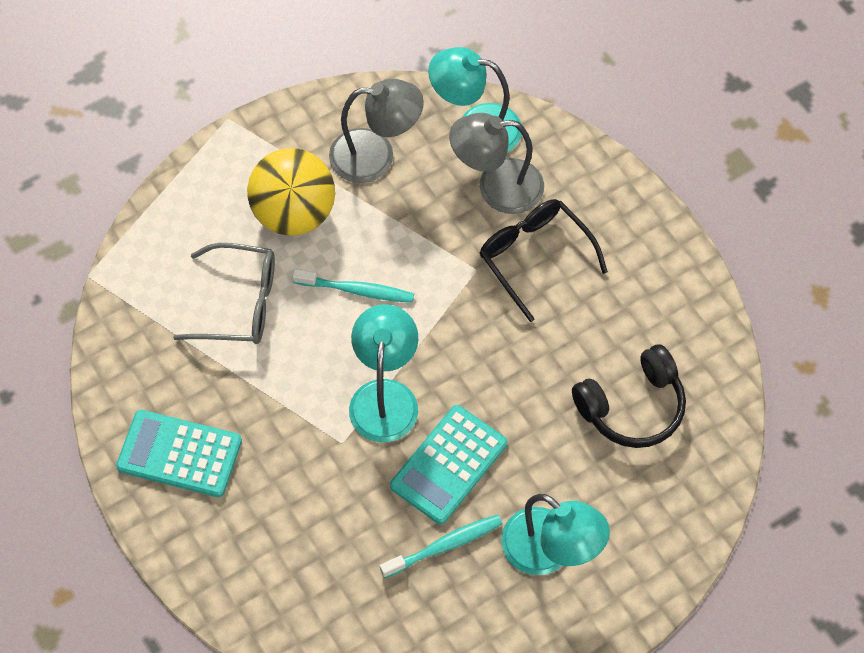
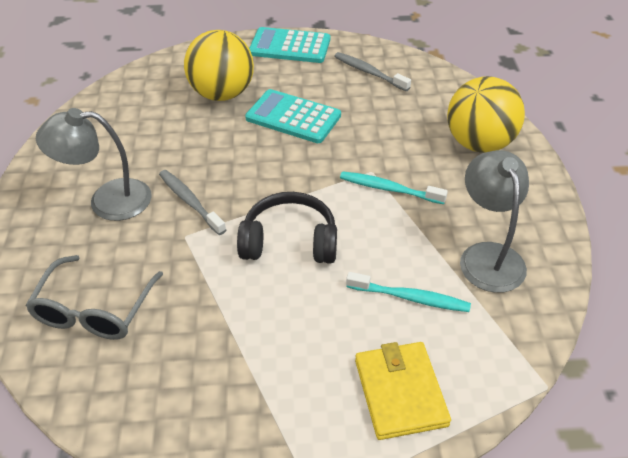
black glasses: 1 -> 0
grey toothbrush: 0 -> 2
turquoise lamp: 3 -> 0
yellow ball: 1 -> 2
yellow wallet: 0 -> 1

